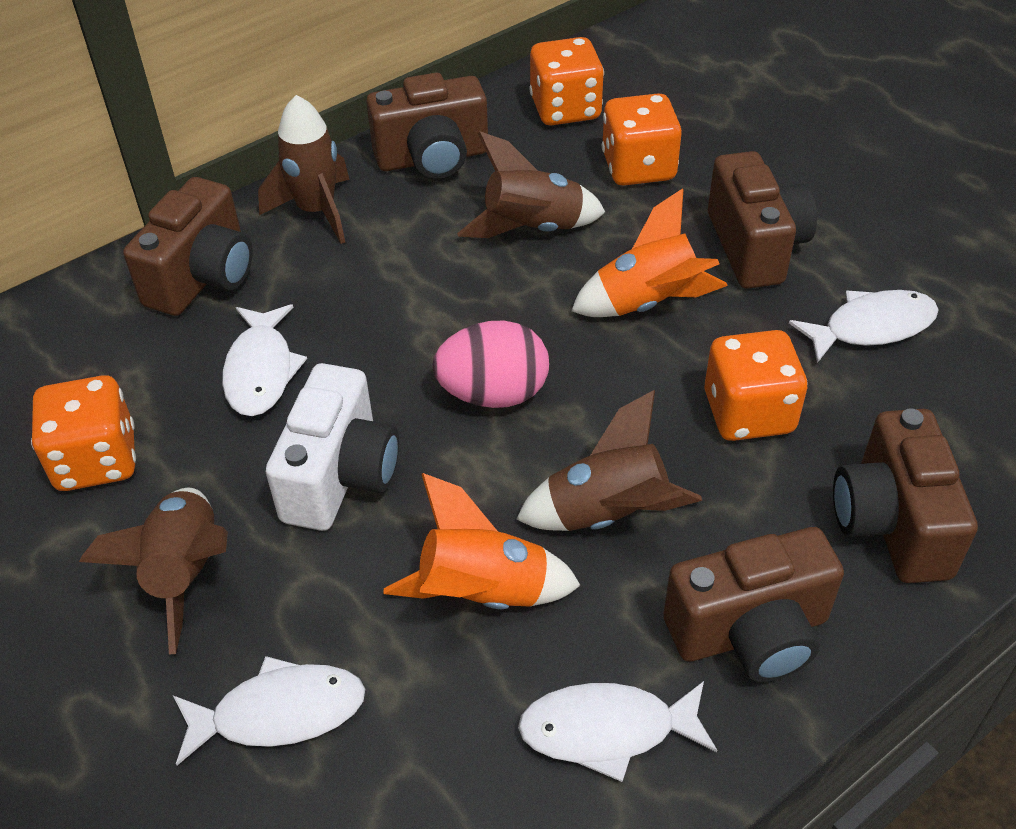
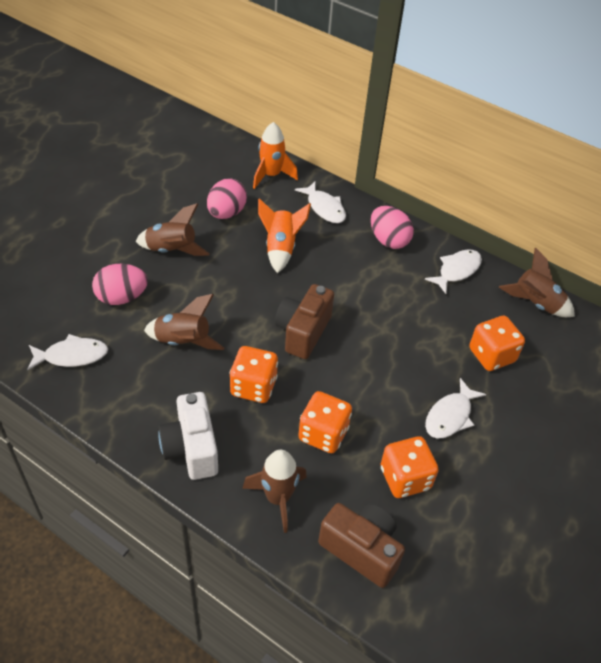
brown camera: 5 -> 2
pink egg: 1 -> 3

